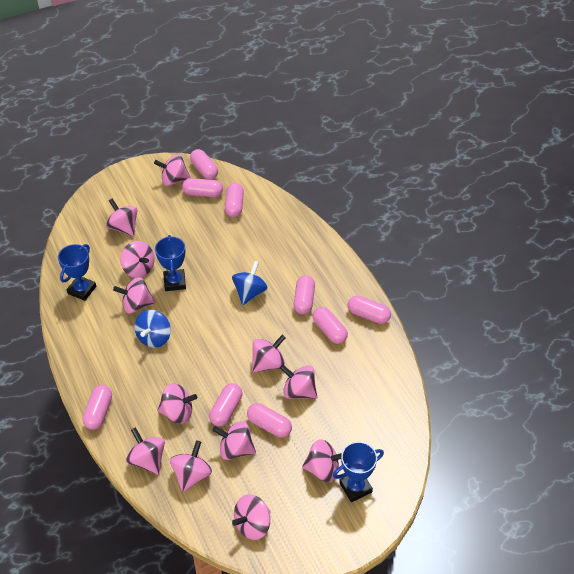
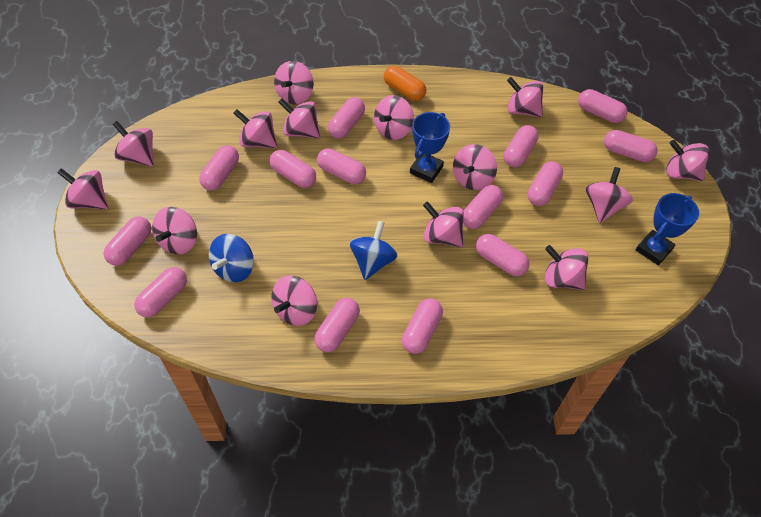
blue trophy: 3 -> 2
orange capsule: 0 -> 1
pink capsule: 9 -> 14
pink spinning top: 12 -> 14

